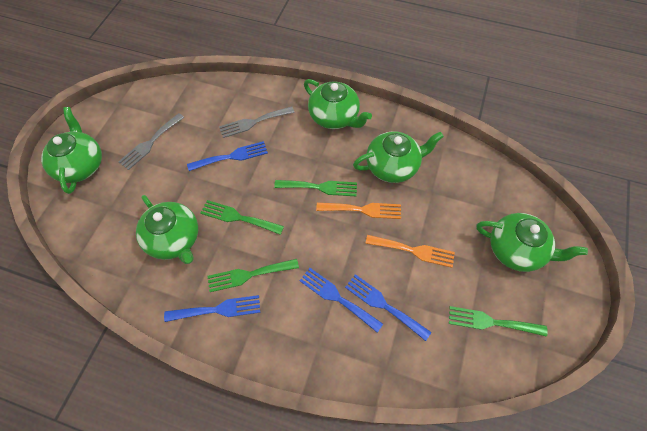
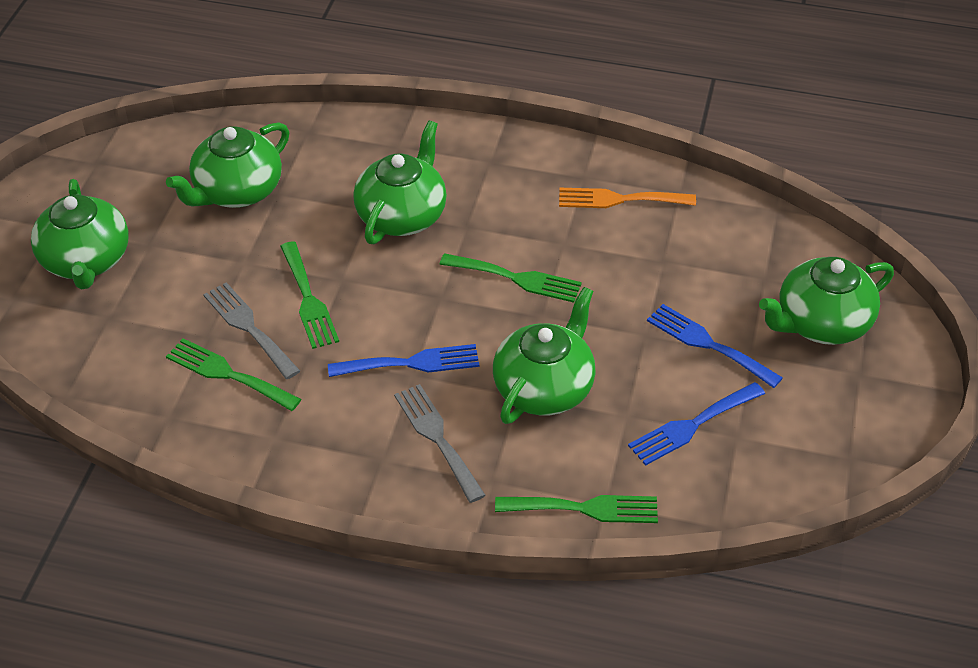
blue fork: 4 -> 3
orange fork: 2 -> 1

